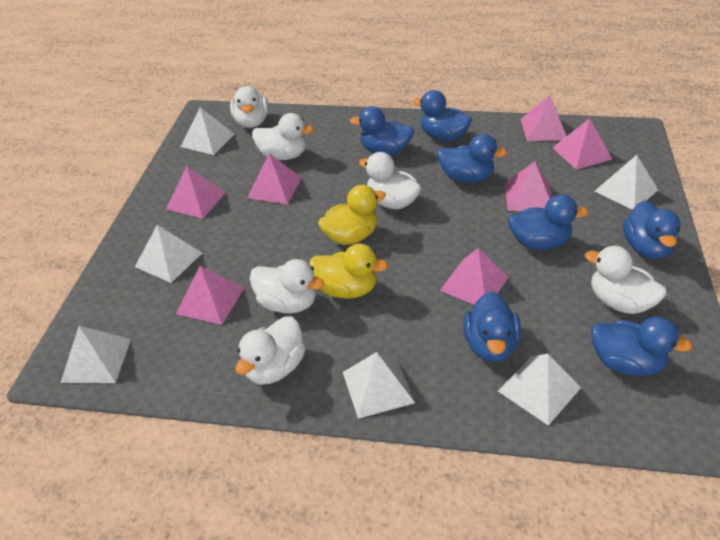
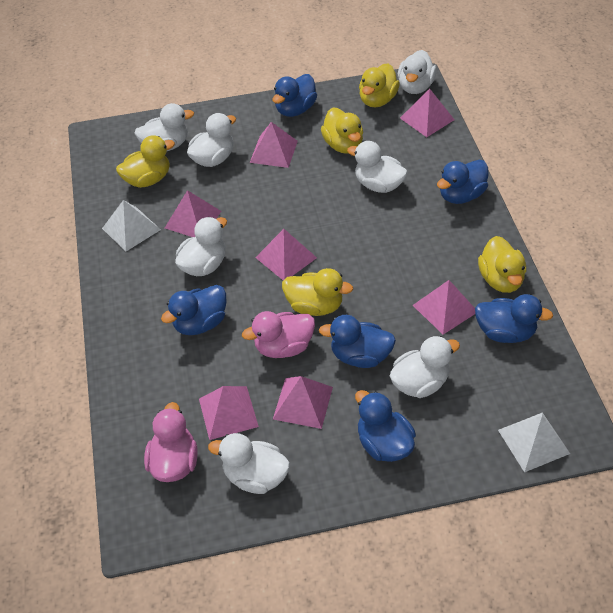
blue duck: 7 -> 6
pink duck: 0 -> 2
white duck: 6 -> 7
white pyramid: 6 -> 2
yellow duck: 2 -> 5

